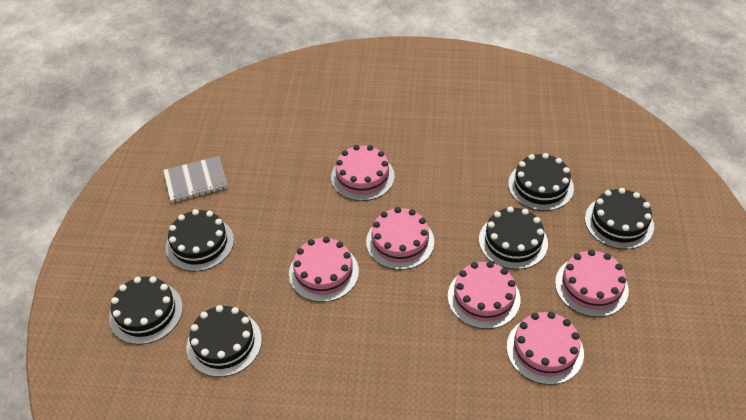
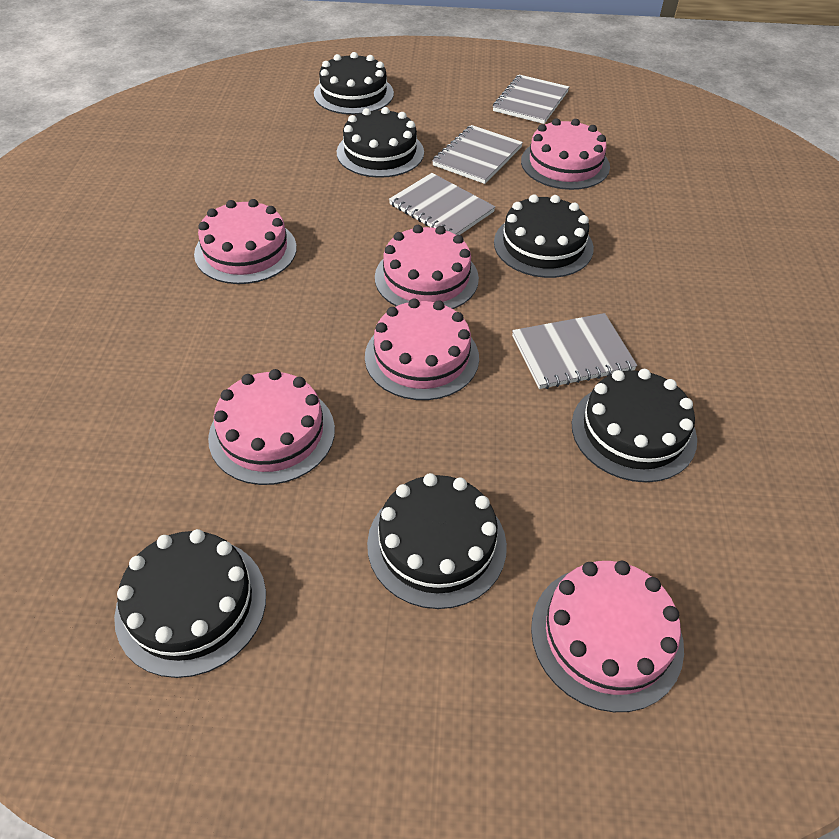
grey notebook: 1 -> 4

